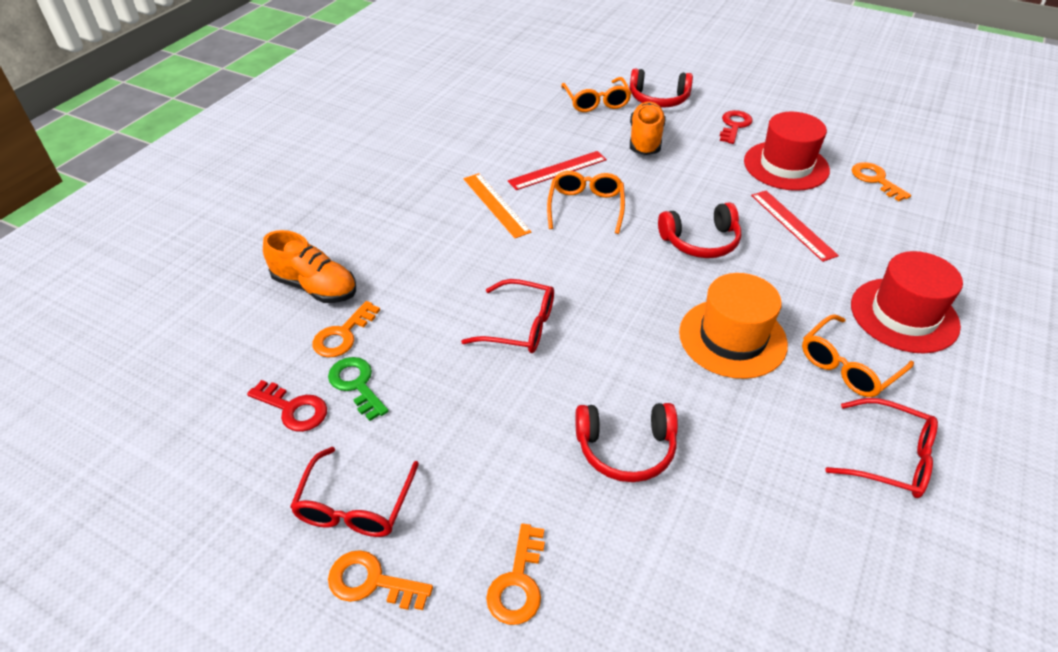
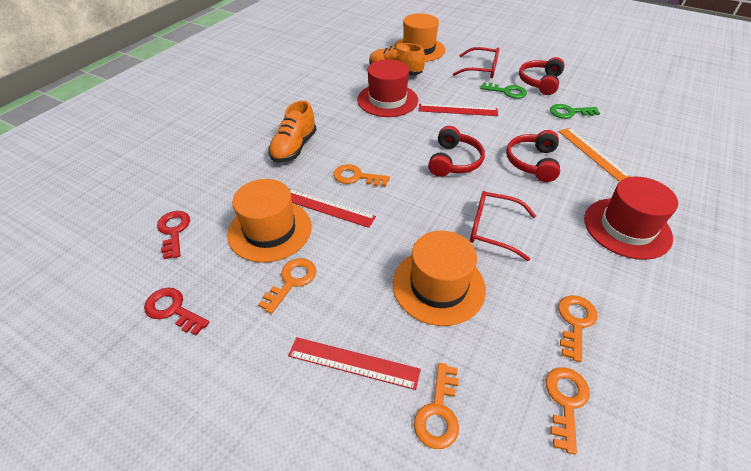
green key: 1 -> 2
orange glasses: 3 -> 0
orange hat: 1 -> 3
orange key: 4 -> 5
red glasses: 3 -> 2
red ruler: 2 -> 3

